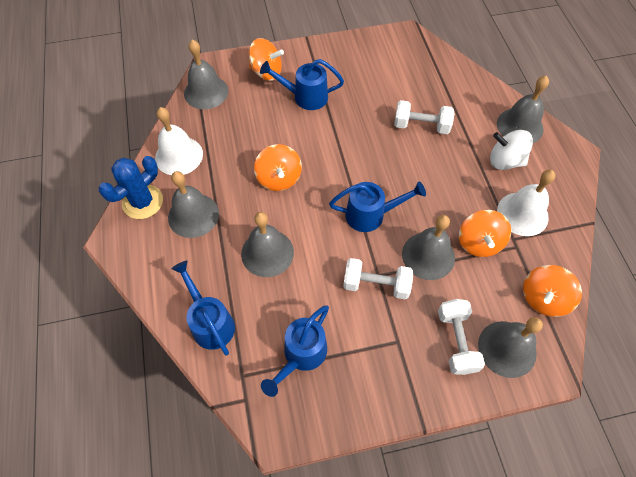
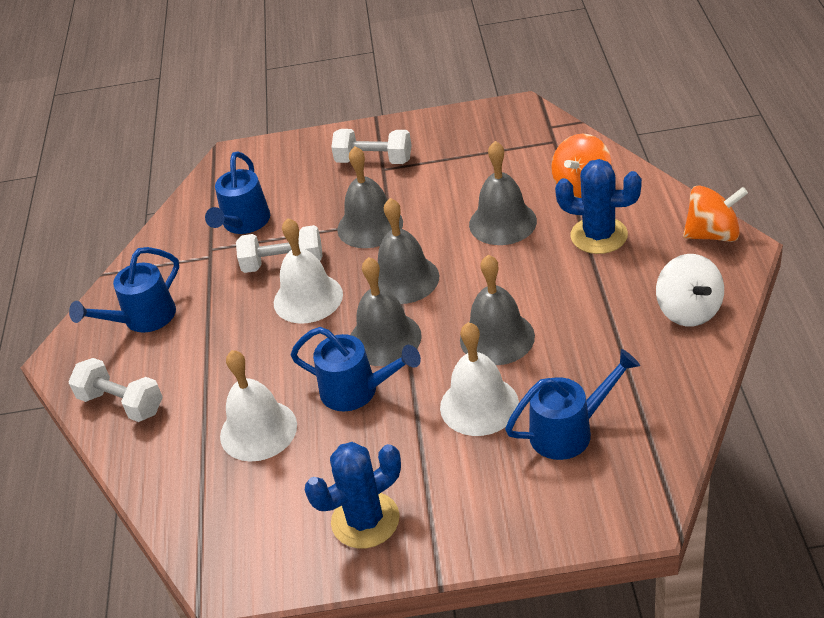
blue cactus: 1 -> 2
grey bell: 6 -> 5
orange spinning top: 4 -> 2
white bell: 2 -> 3

